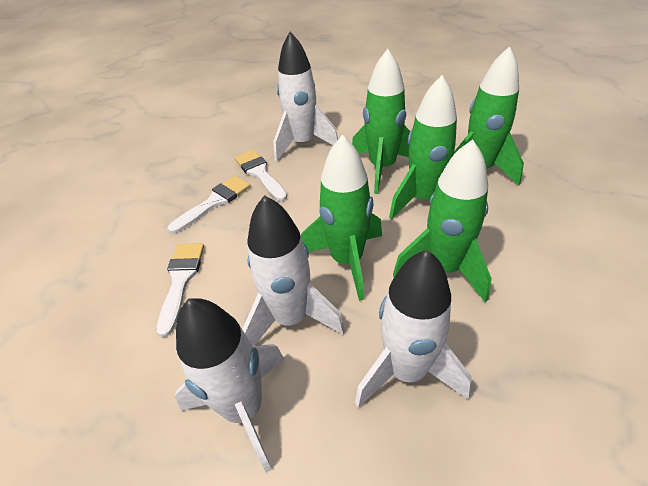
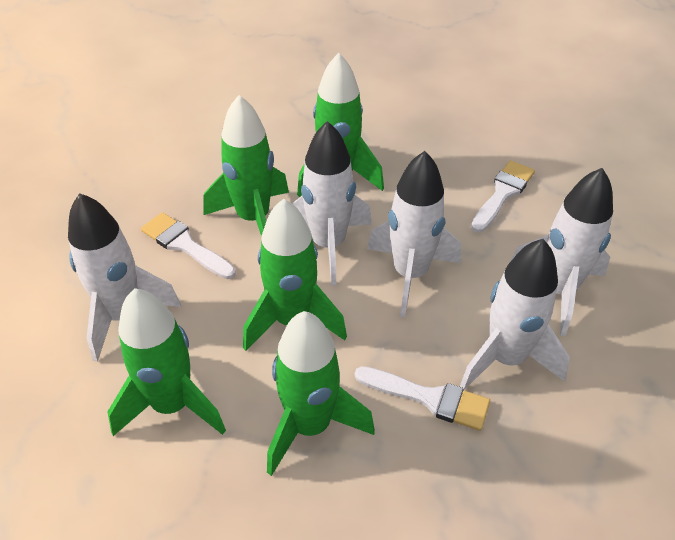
white rocket: 4 -> 5

